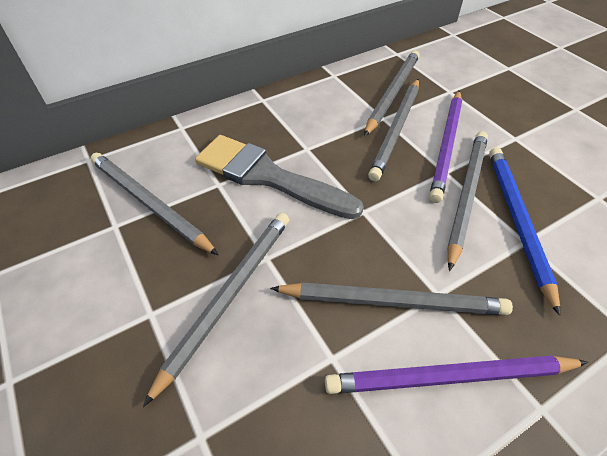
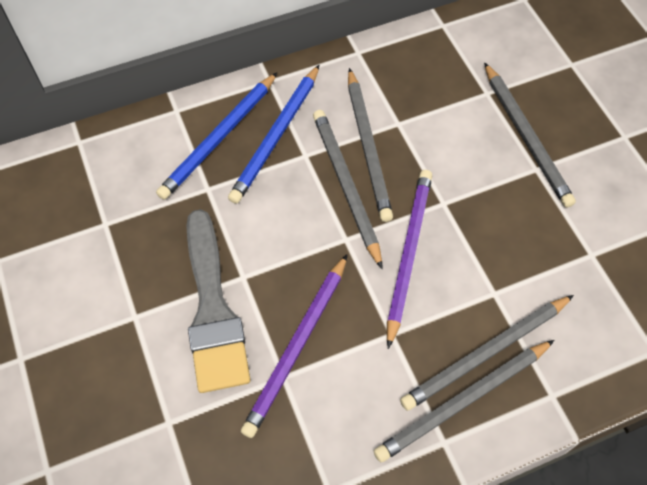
blue pencil: 1 -> 2
grey pencil: 6 -> 5

